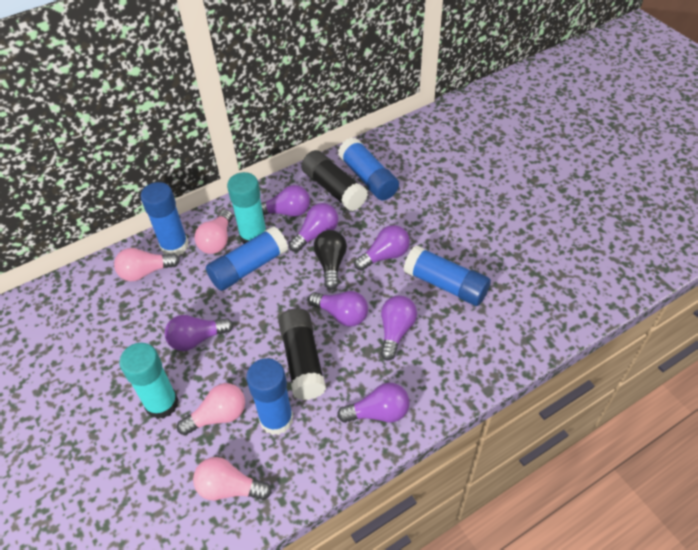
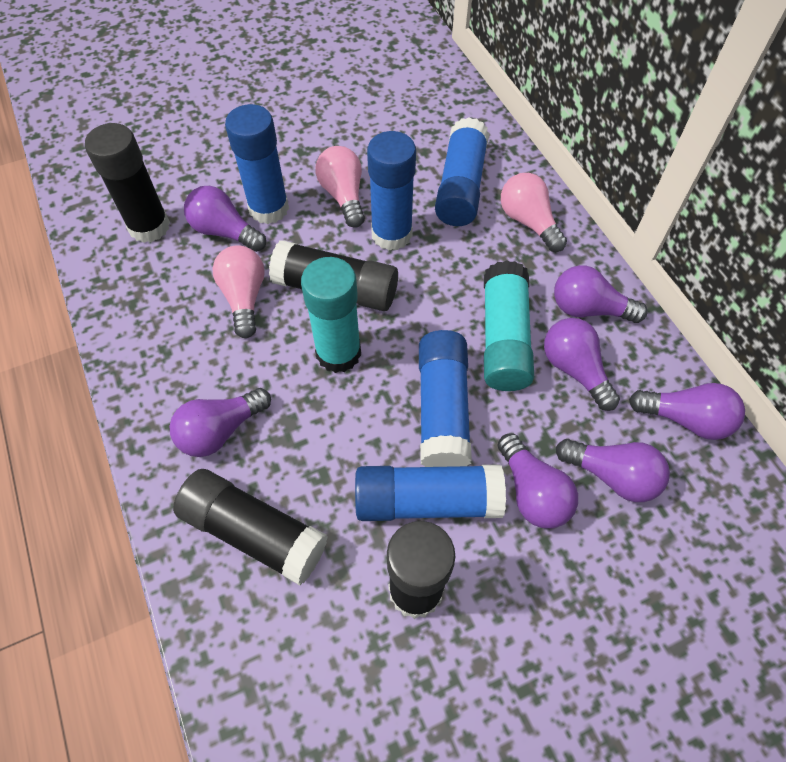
black glue stick: 2 -> 4
black light bulb: 1 -> 0
pink light bulb: 4 -> 3

